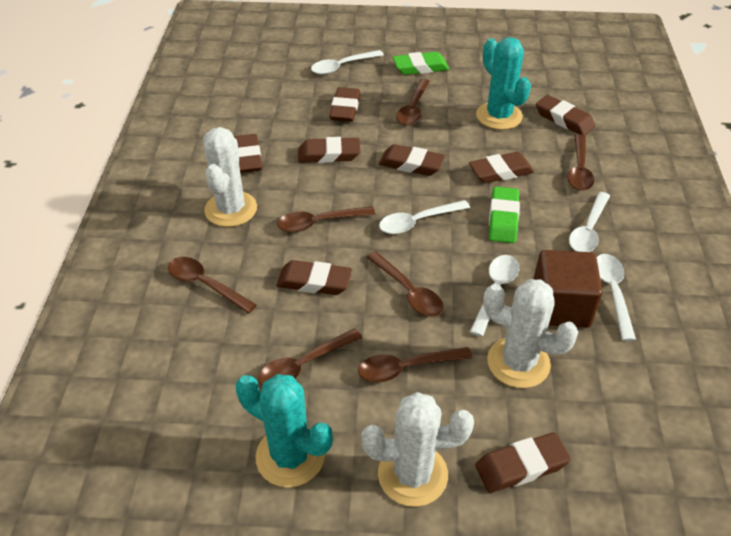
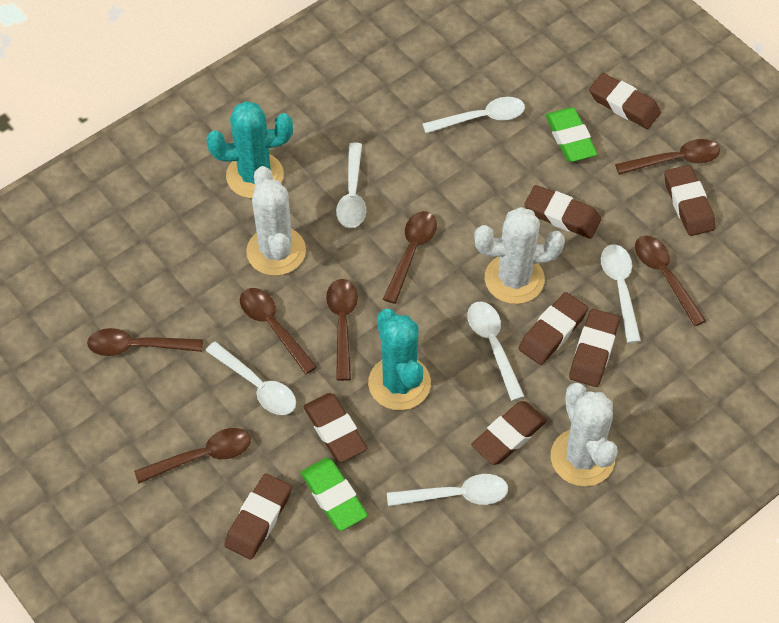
brown cube: 1 -> 0
white spoon: 5 -> 6

